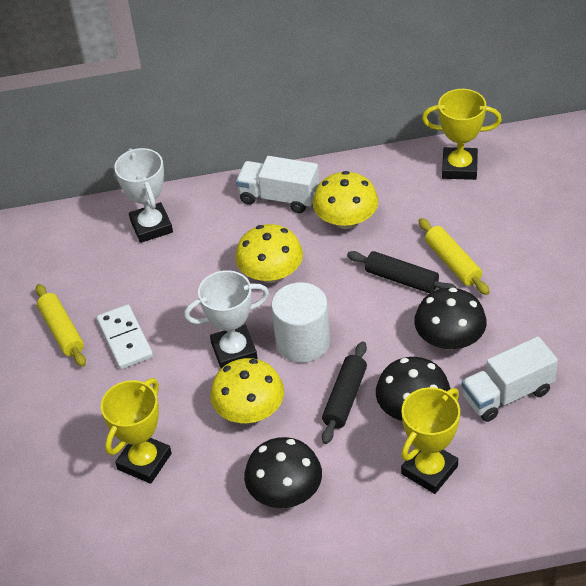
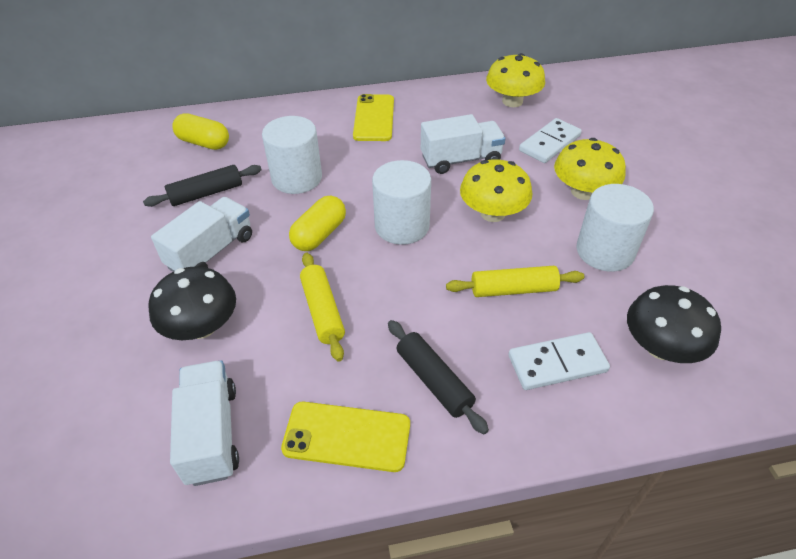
black mushroom: 3 -> 2
white cylinder: 1 -> 3
white domino: 1 -> 2
white trophy: 2 -> 0
white truck: 2 -> 3
yellow capsule: 0 -> 2
yellow phone: 0 -> 2
yellow trophy: 3 -> 0

